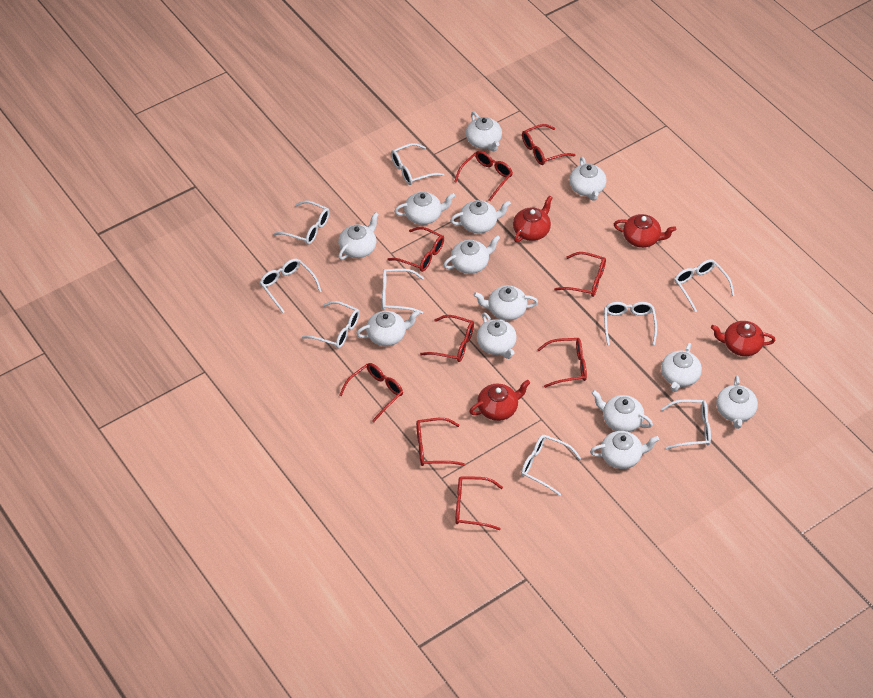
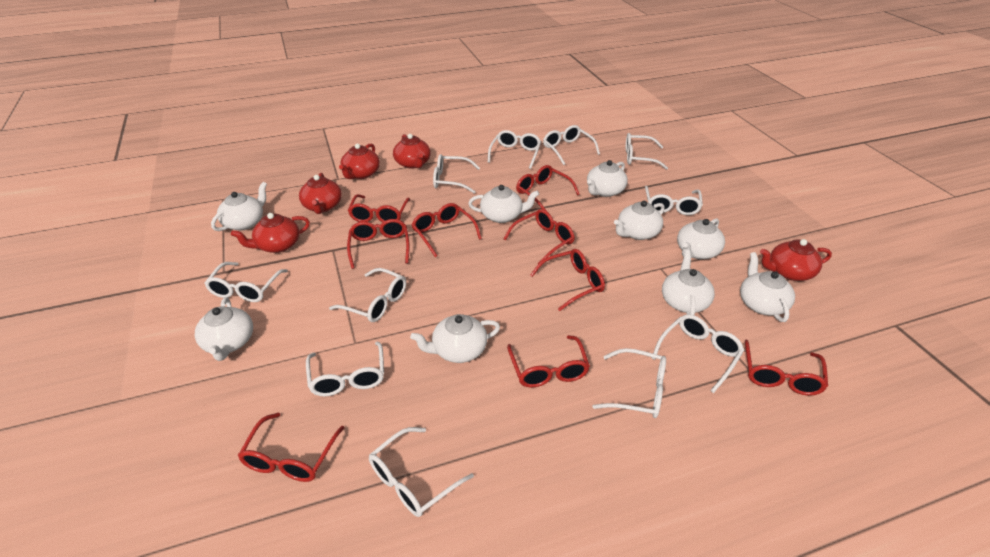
red teapot: 4 -> 5
white glasses: 9 -> 11
white teapot: 13 -> 9

